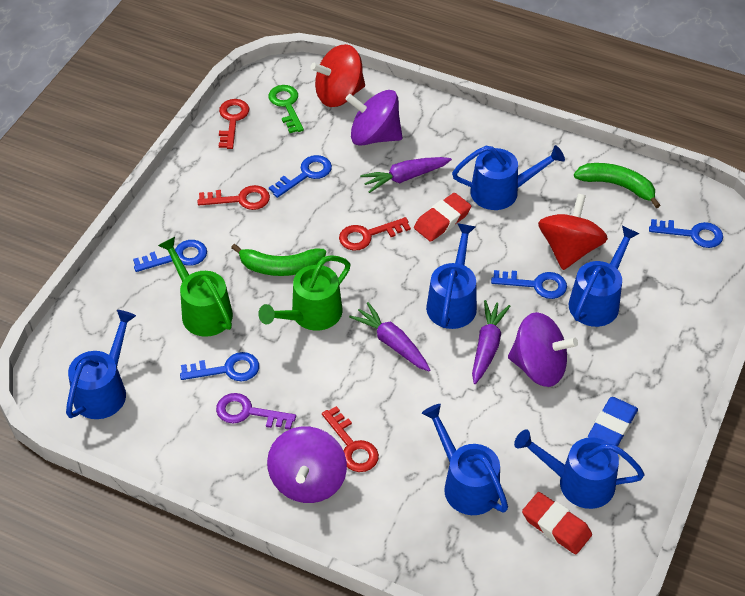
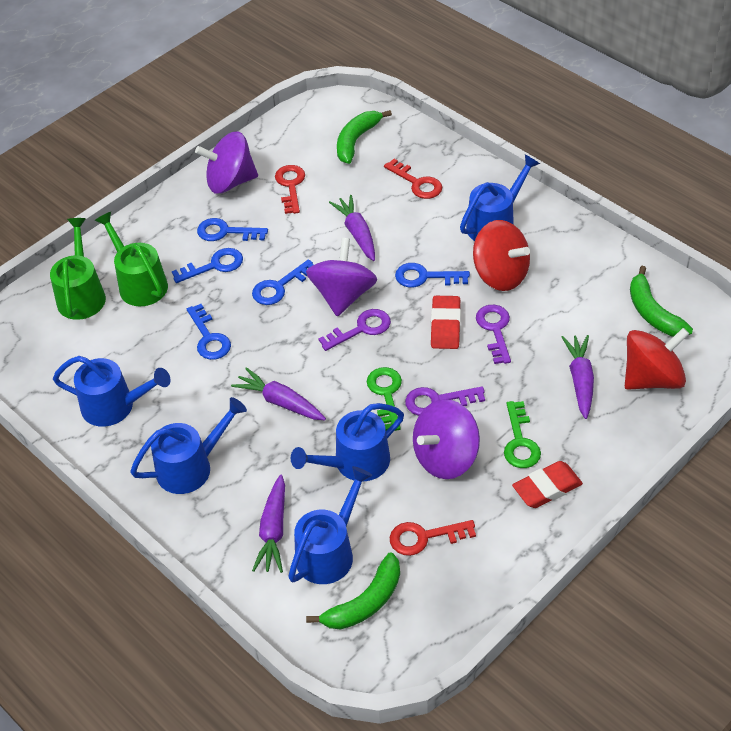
blue eraser: 1 -> 0
blue watering can: 6 -> 5
green banana: 2 -> 3
green key: 1 -> 2
purple carrot: 3 -> 4
purple key: 1 -> 3
red key: 4 -> 3

